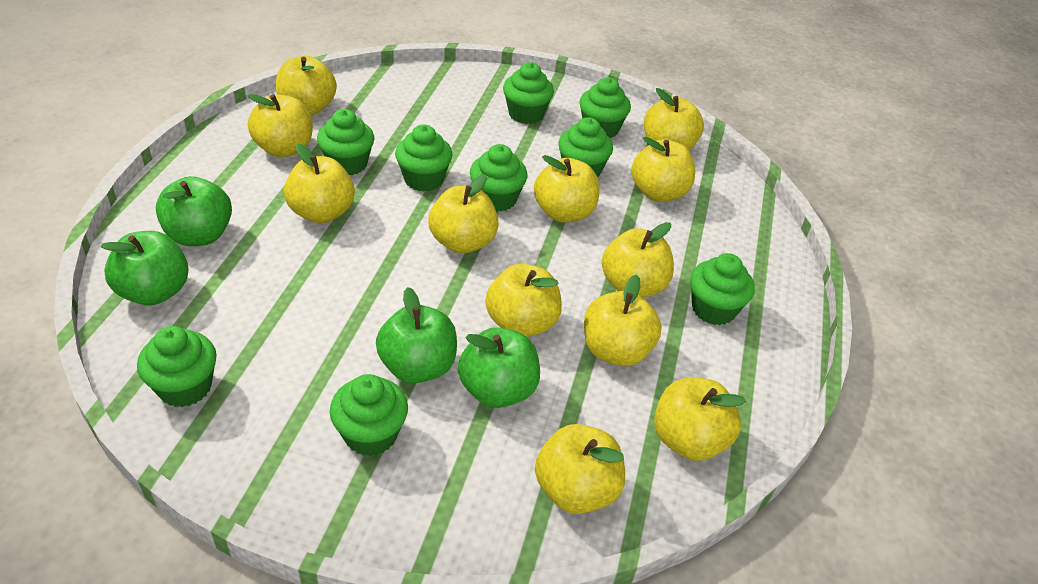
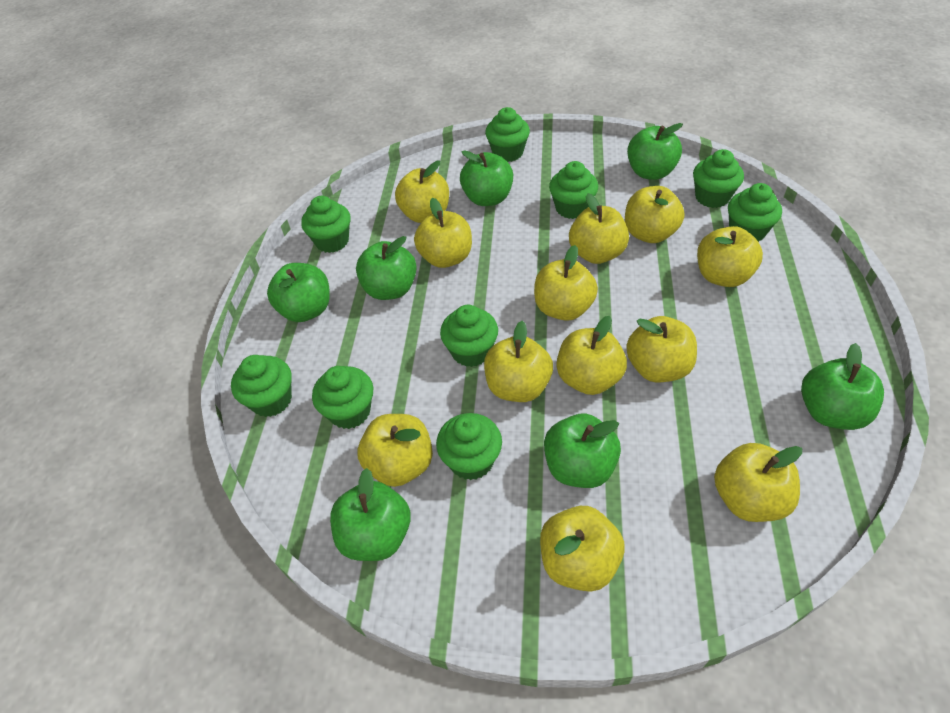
green apple: 4 -> 7

